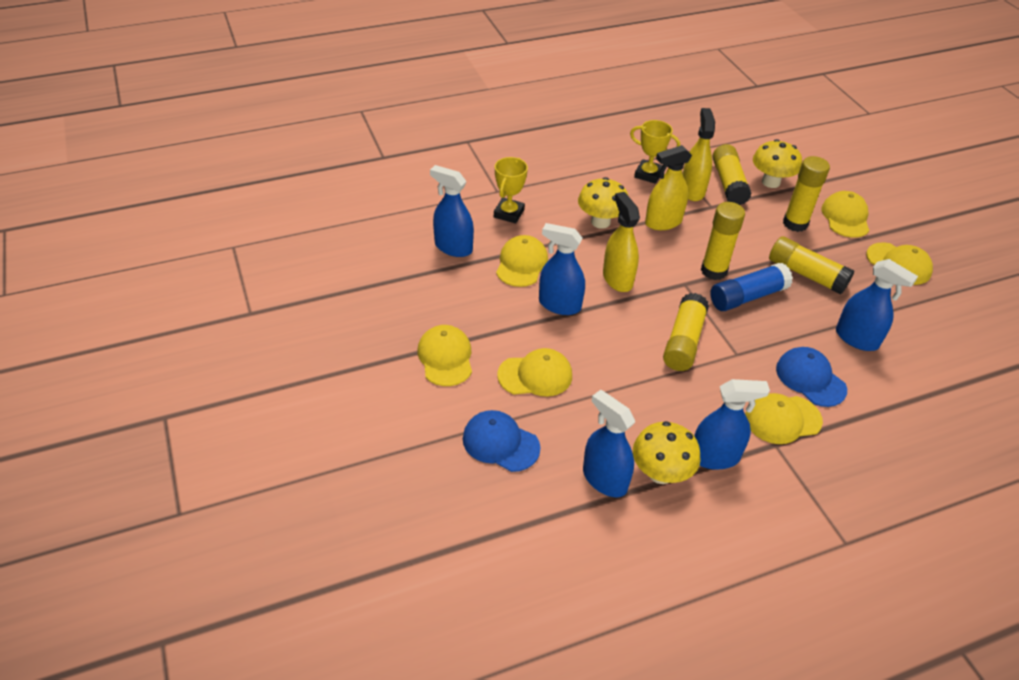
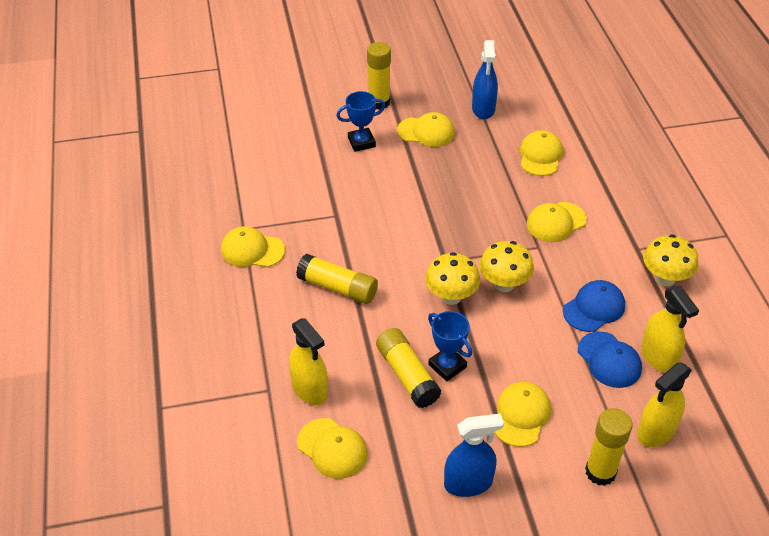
blue glue stick: 1 -> 0
blue spray bottle: 5 -> 2
blue trophy: 0 -> 2
yellow glue stick: 5 -> 4
yellow trophy: 2 -> 0

